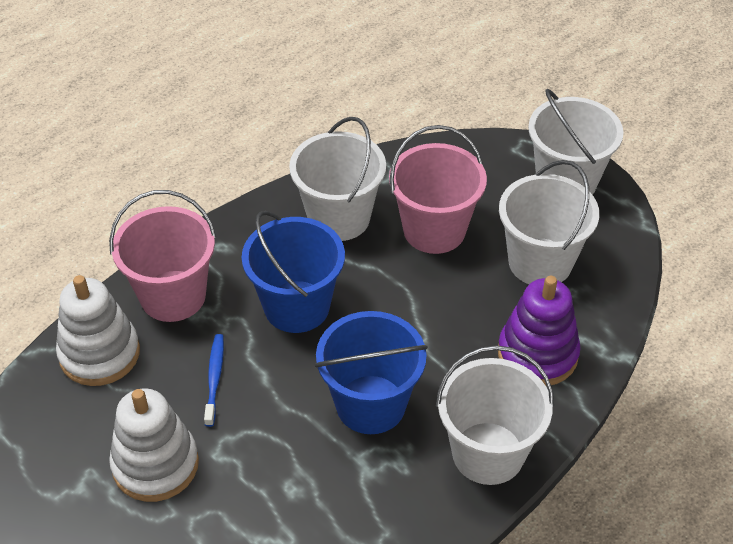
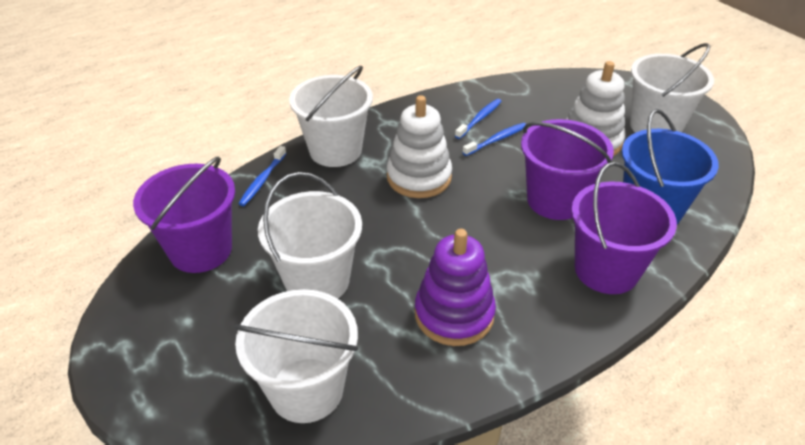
blue bucket: 2 -> 1
blue toothbrush: 1 -> 3
pink bucket: 2 -> 0
purple bucket: 0 -> 3

